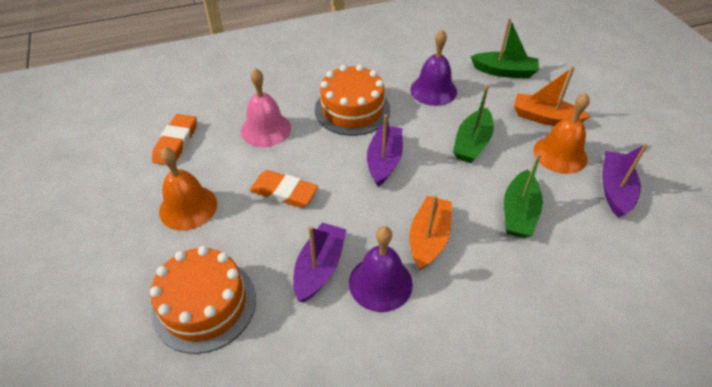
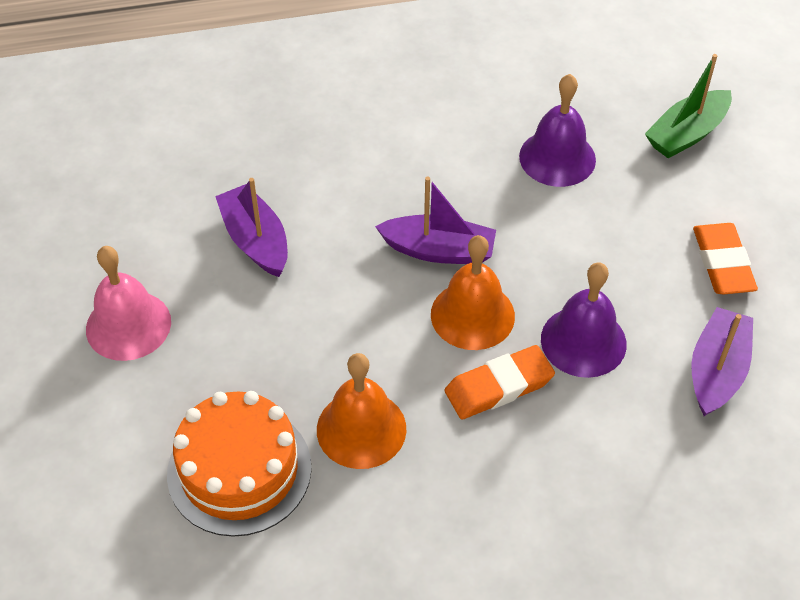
green boat: 3 -> 1
orange boat: 2 -> 0
orange cake: 2 -> 1

